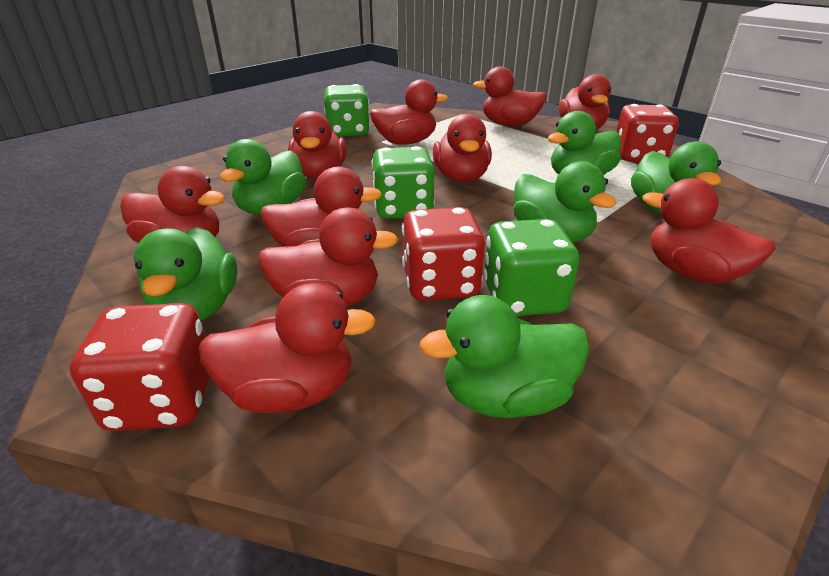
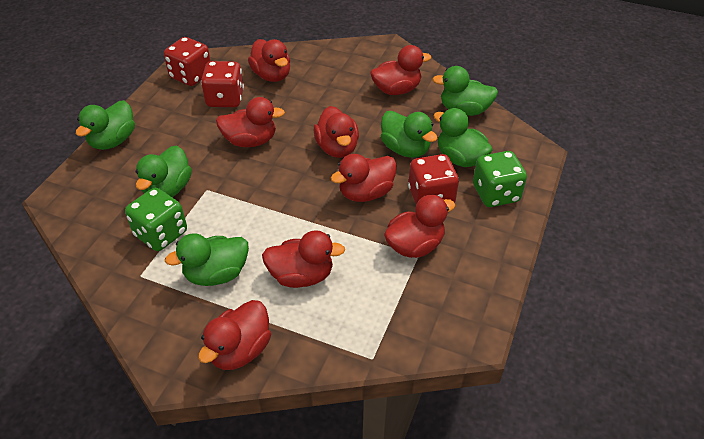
green dice: 3 -> 2
red duck: 10 -> 8

